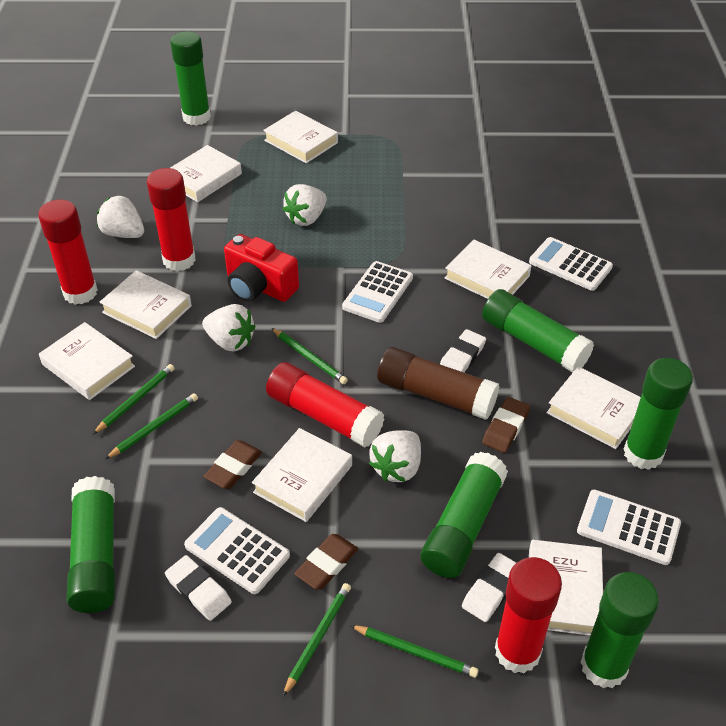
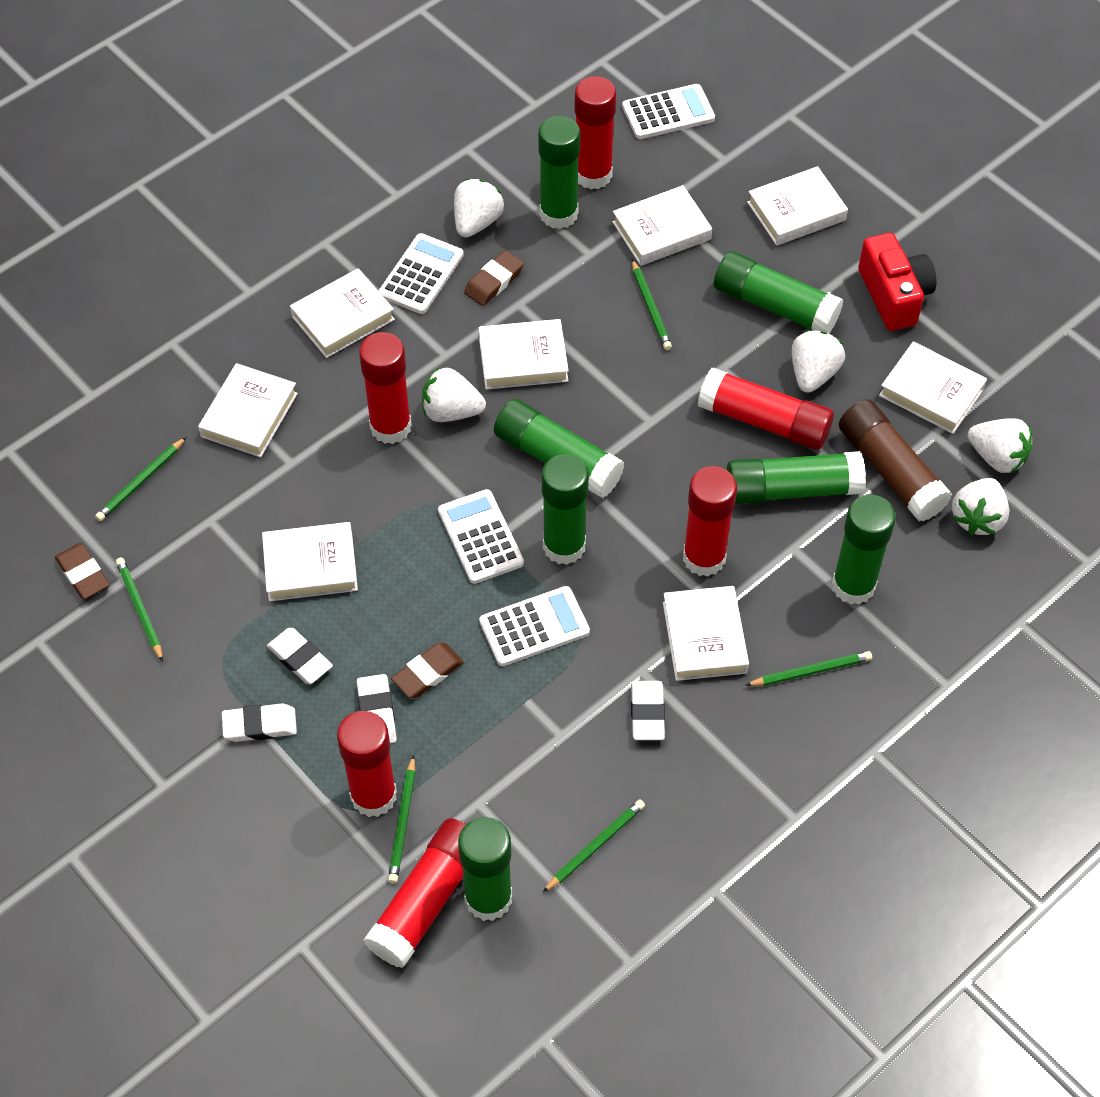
green glue stick: 6 -> 7
green pencil: 5 -> 6
red glue stick: 4 -> 6
white eraser: 3 -> 4
white strawberry: 4 -> 5

